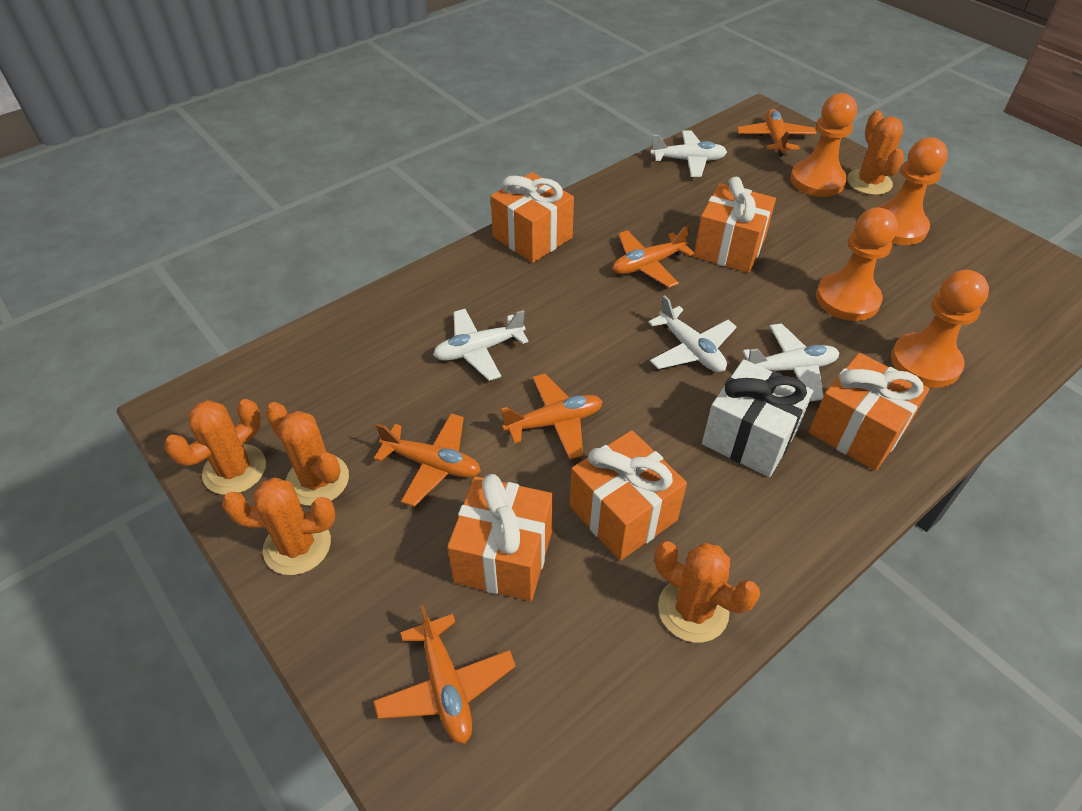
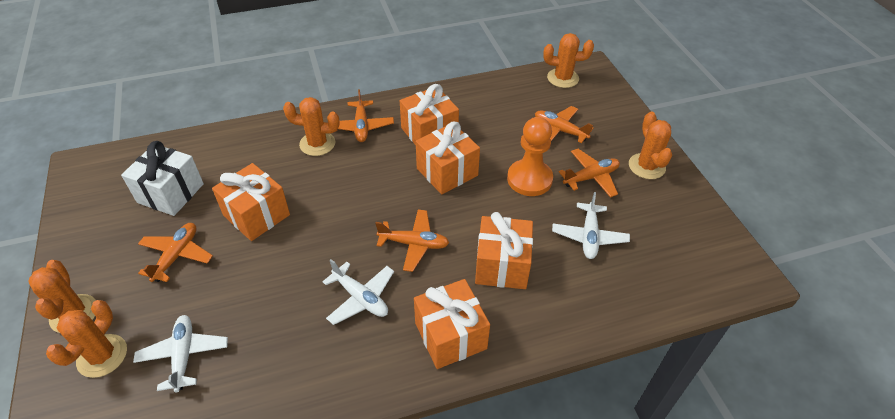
orange pawn: 4 -> 1
white plane: 4 -> 3

